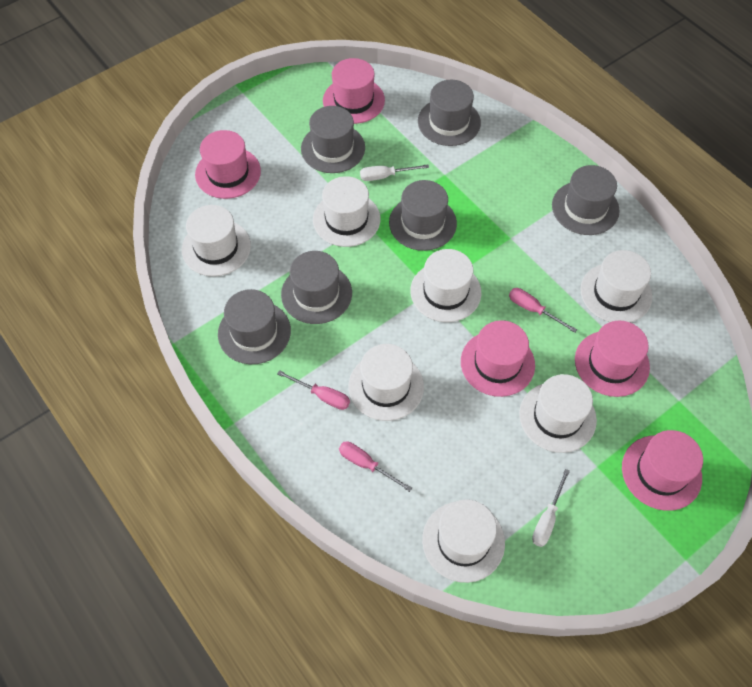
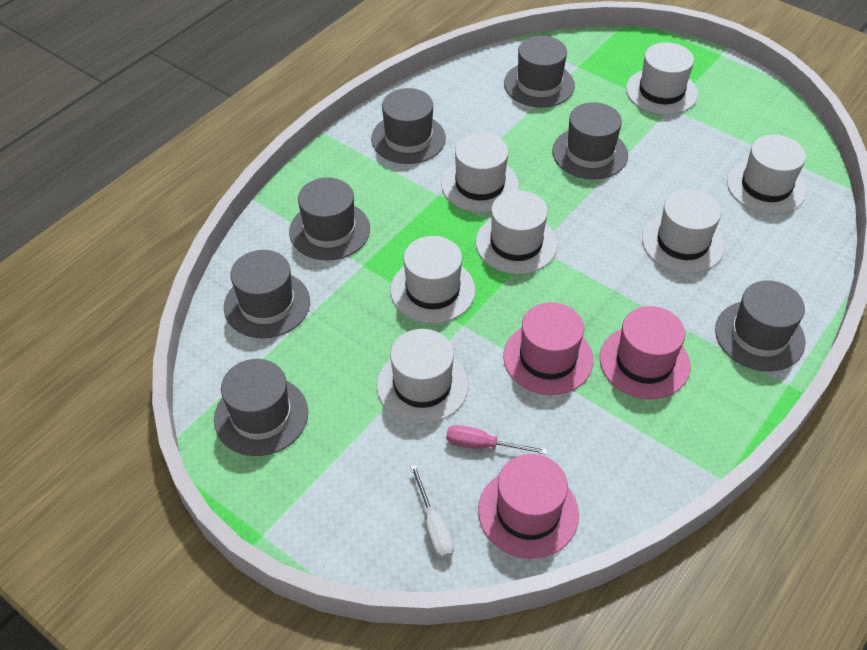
grey hat: 6 -> 7
pink hat: 5 -> 3
pink screwdriver: 3 -> 1
white screwdriver: 2 -> 1

